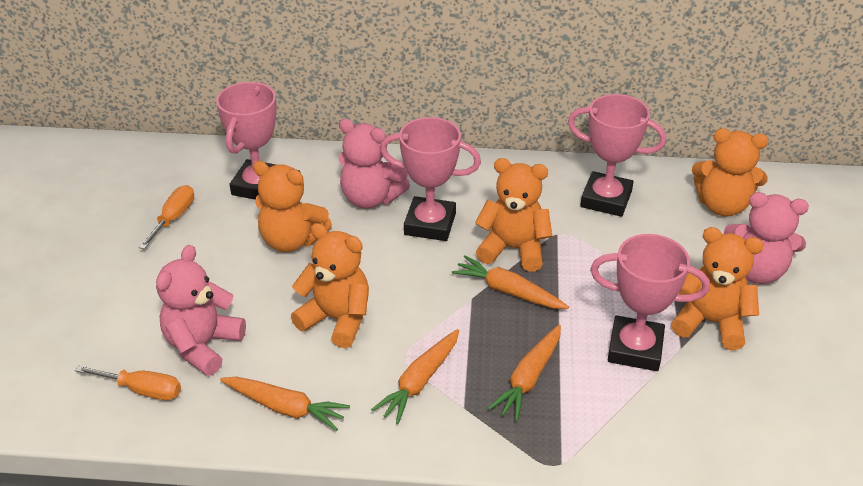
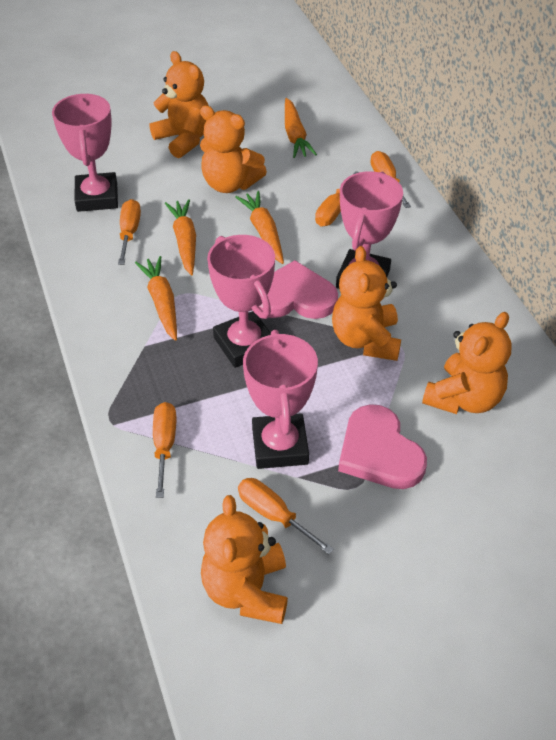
orange screwdriver: 2 -> 5
pink heart: 0 -> 2
pink teddy bear: 3 -> 0

